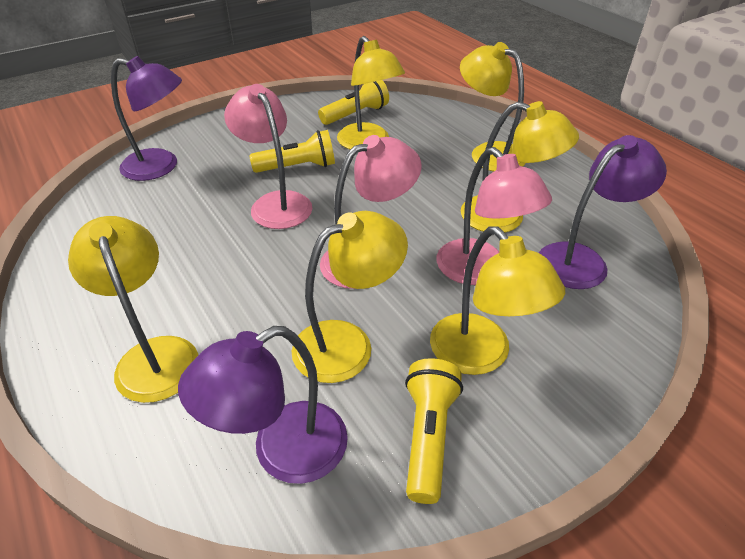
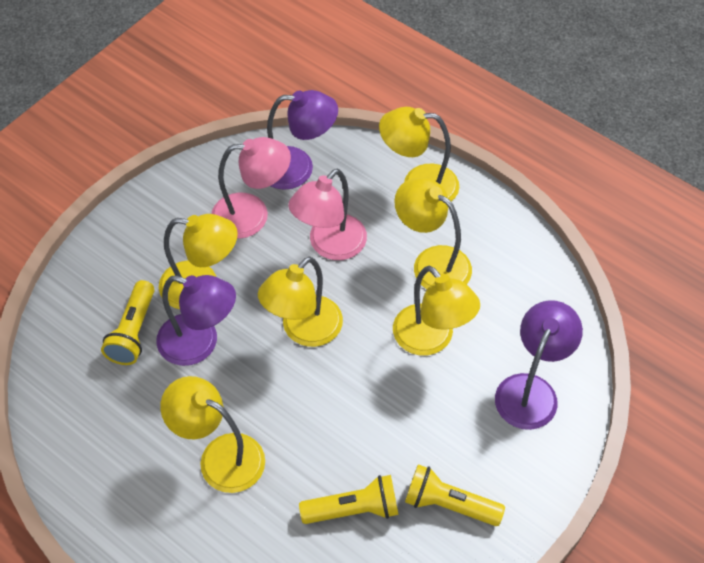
pink lamp: 3 -> 2

